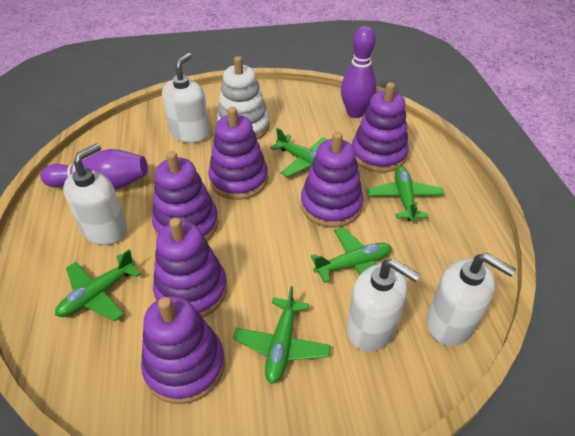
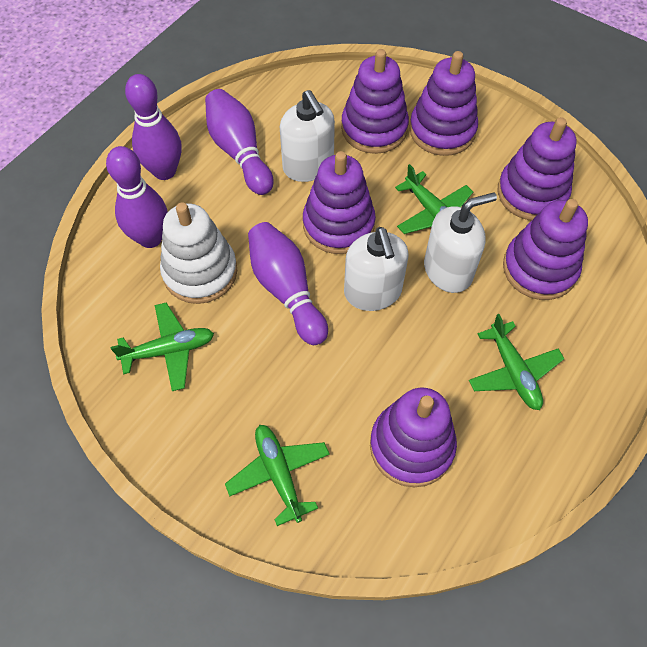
green plane: 5 -> 4
purple bowling pin: 2 -> 4
white soap dispenser: 4 -> 3

